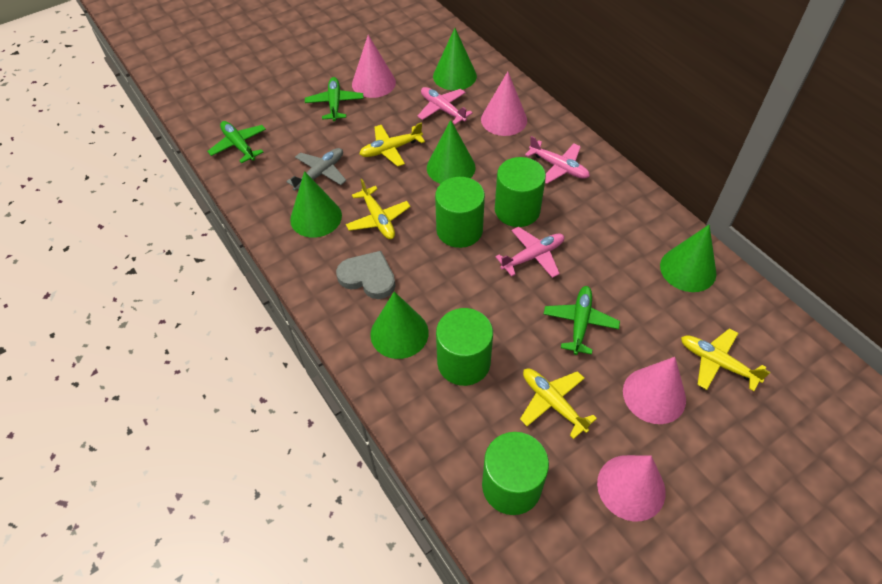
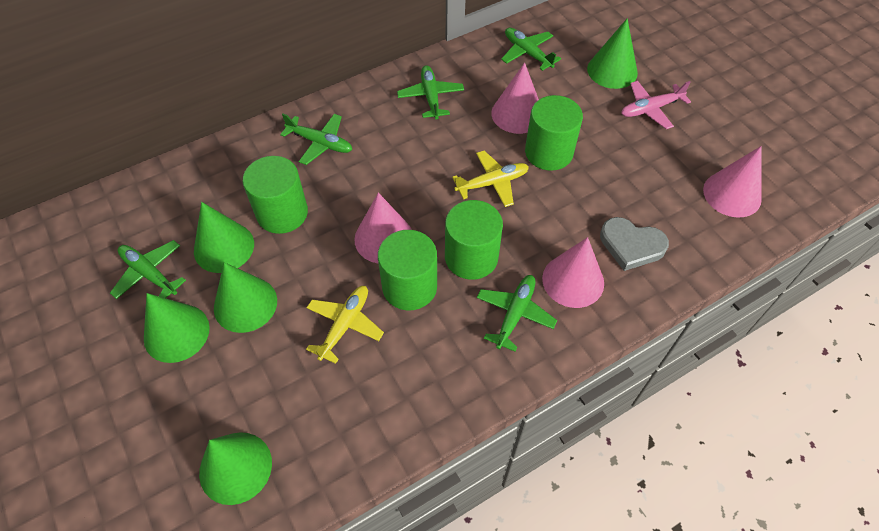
green plane: 3 -> 5
grey plane: 1 -> 0
pink plane: 3 -> 1
yellow plane: 4 -> 2

